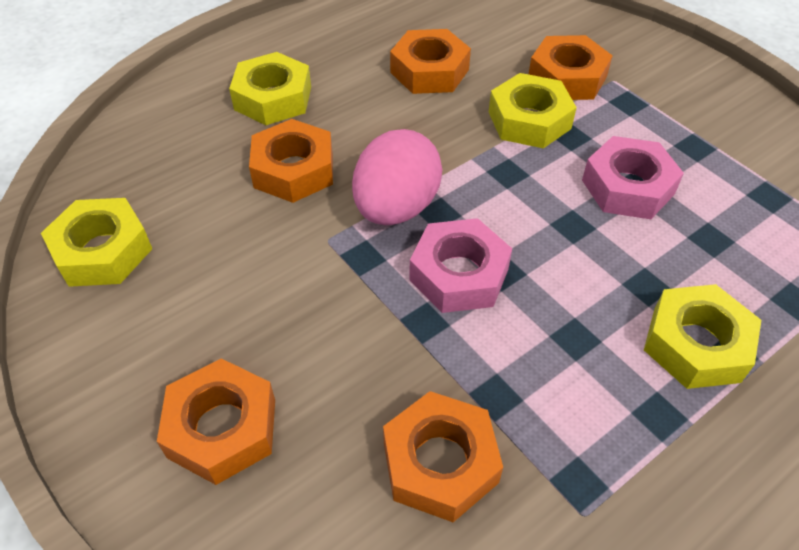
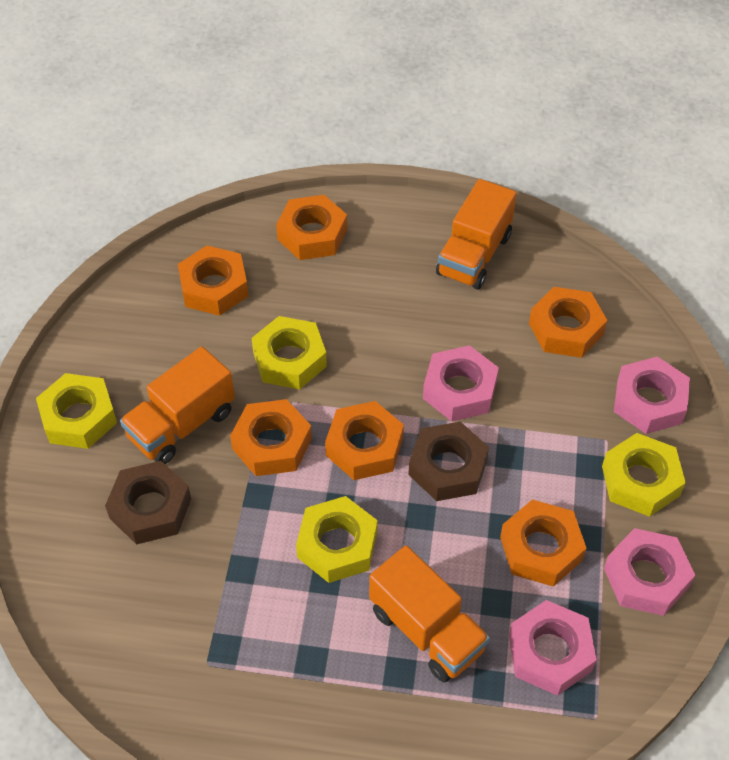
brown nut: 0 -> 2
orange nut: 5 -> 6
orange truck: 0 -> 3
pink egg: 1 -> 0
pink nut: 2 -> 4

